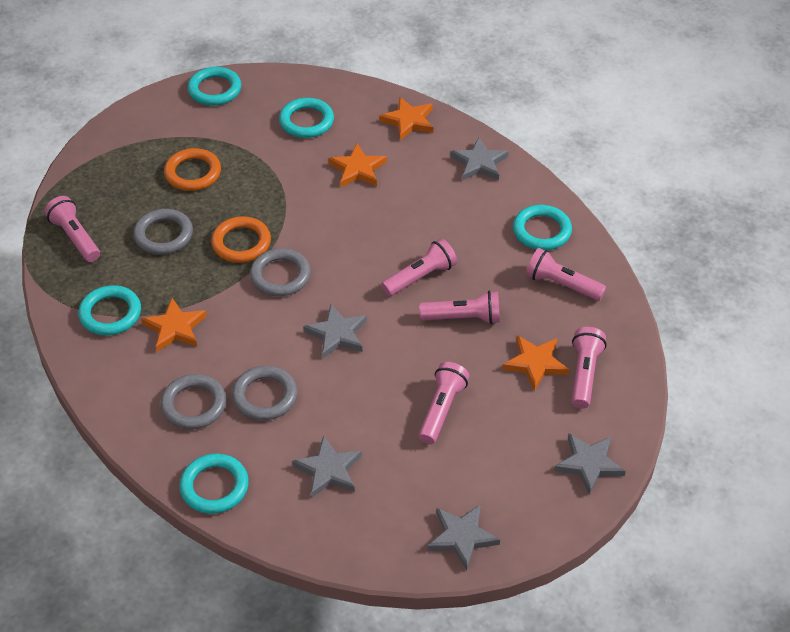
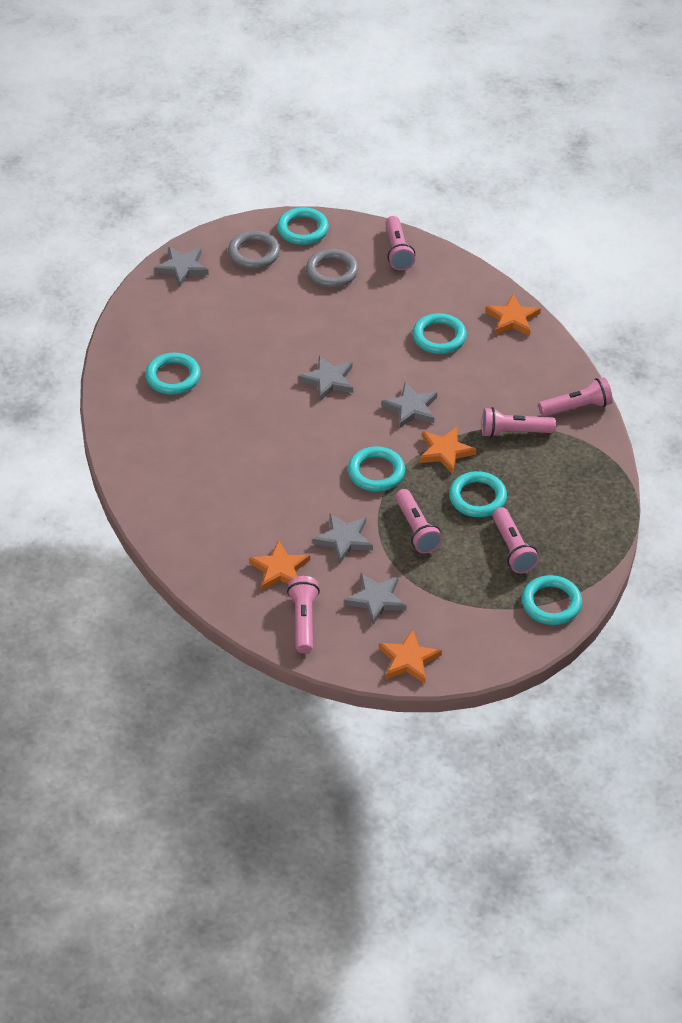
grey ring: 4 -> 2
orange ring: 2 -> 0
turquoise ring: 5 -> 6

